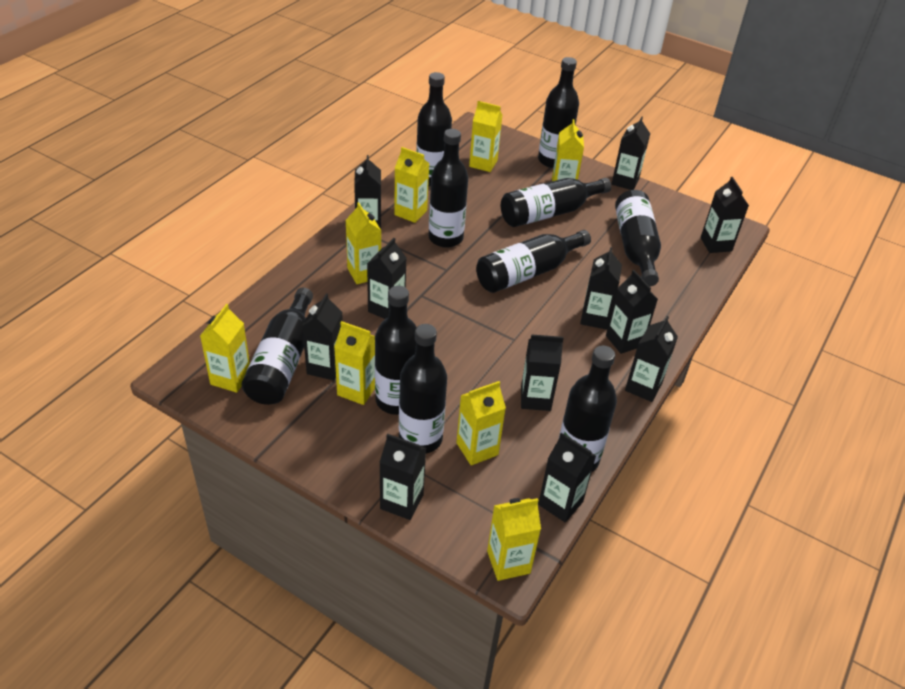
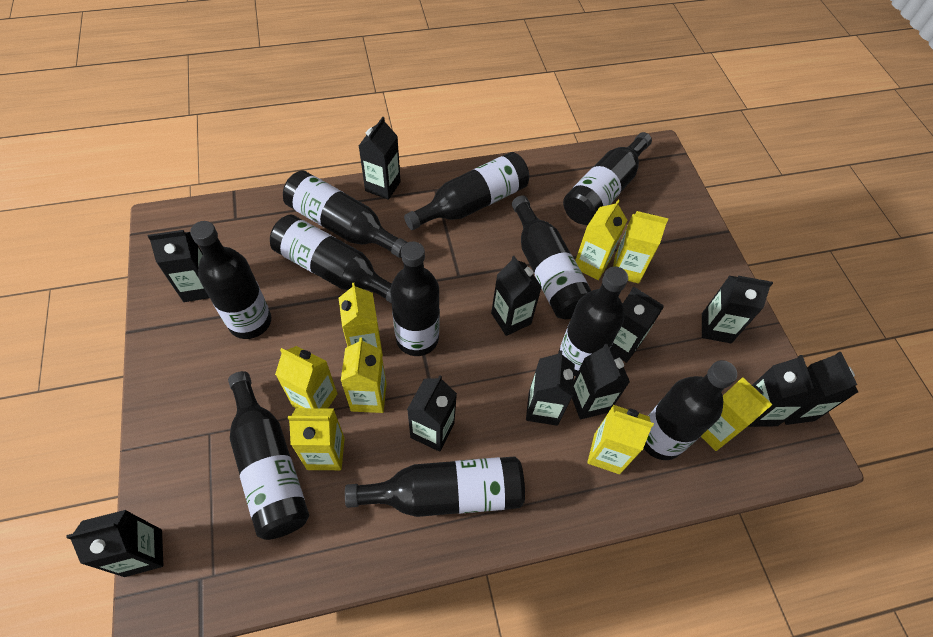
black bottle: 10 -> 11

